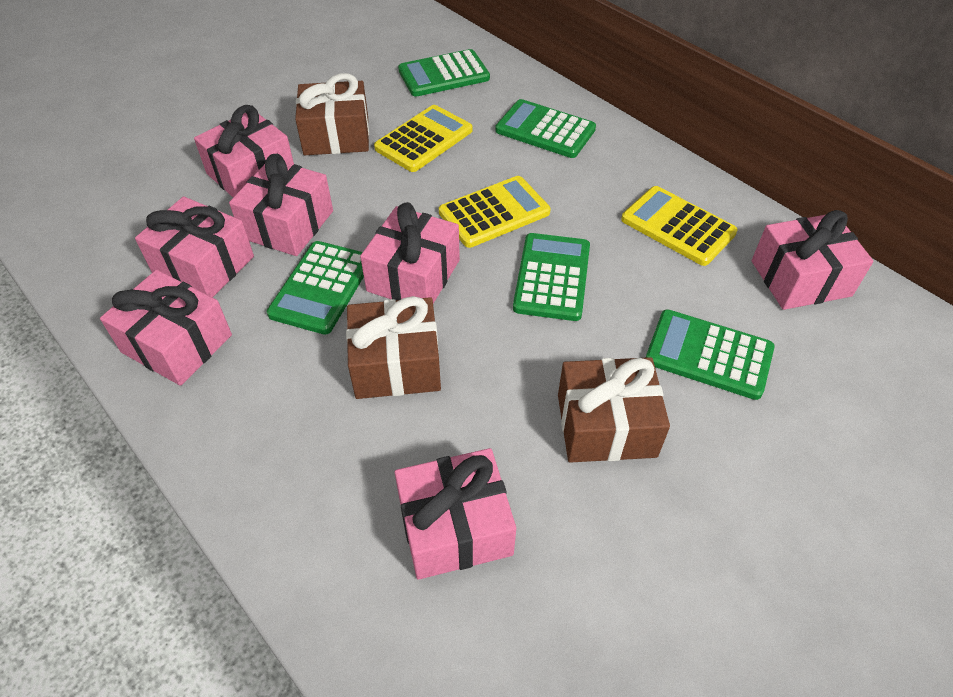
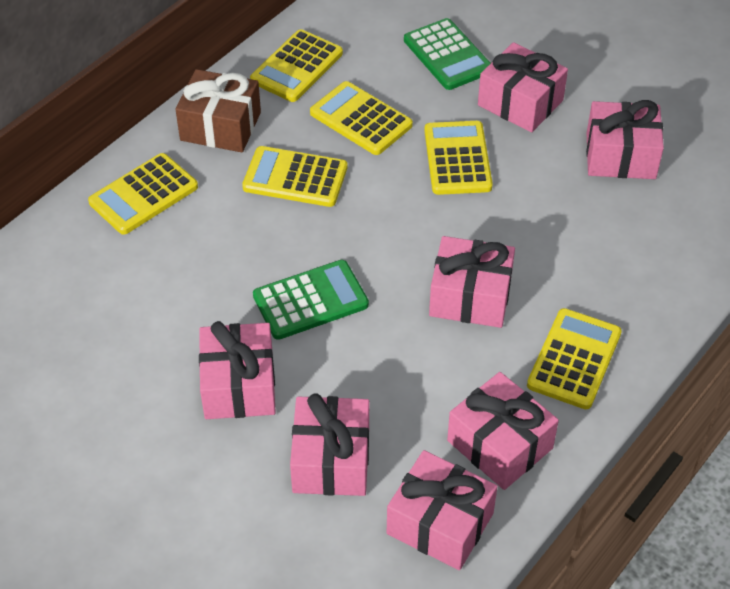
brown gift: 3 -> 1
green calculator: 5 -> 2
yellow calculator: 3 -> 6

